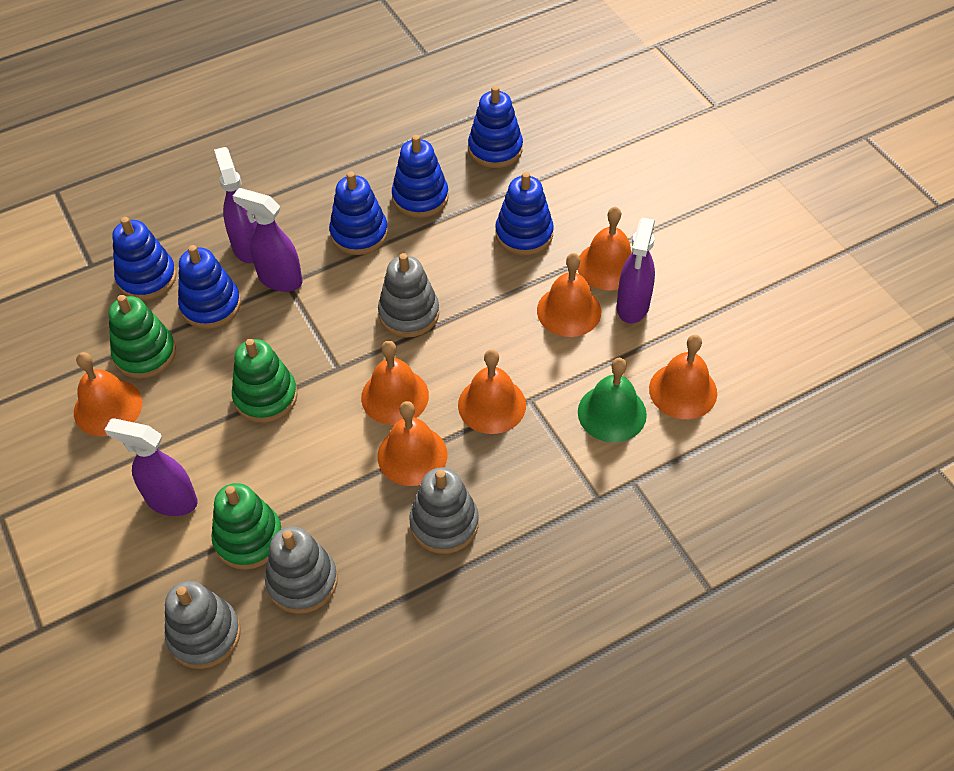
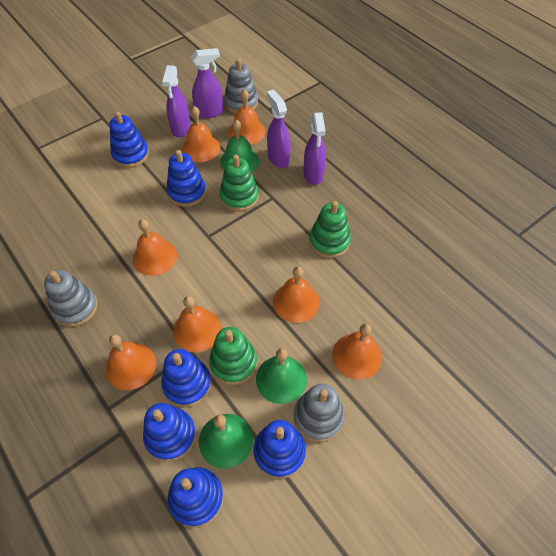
green bell: 1 -> 3
grey stacking toy: 4 -> 3

